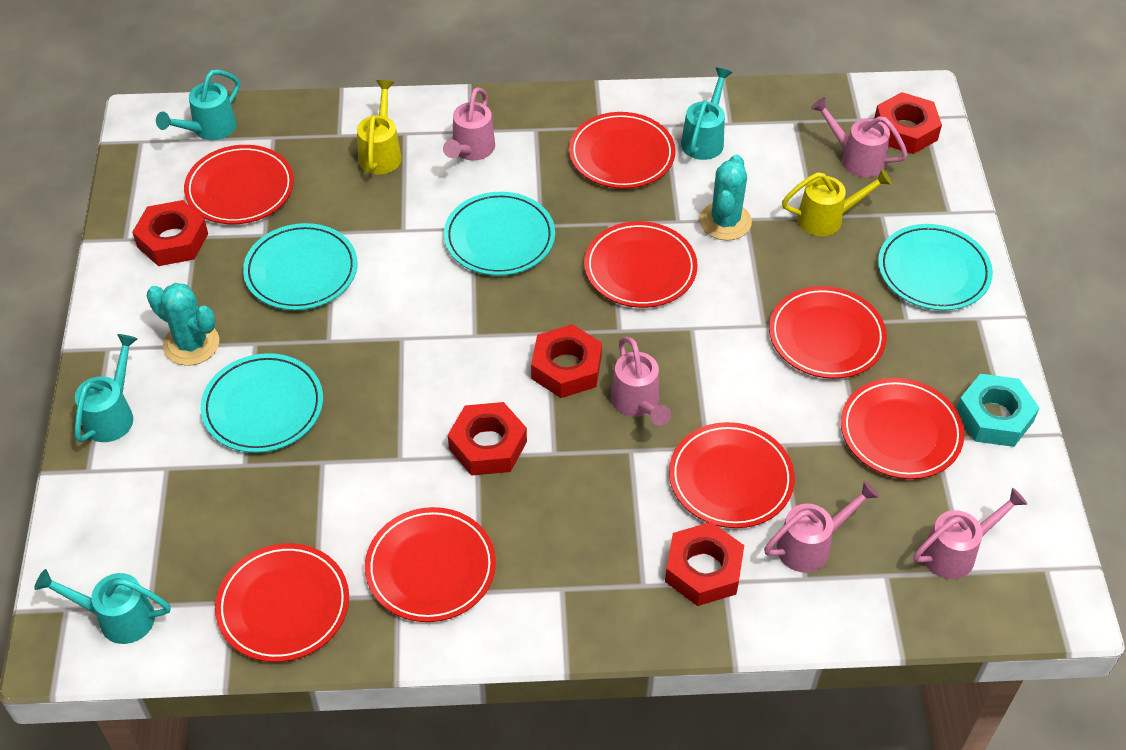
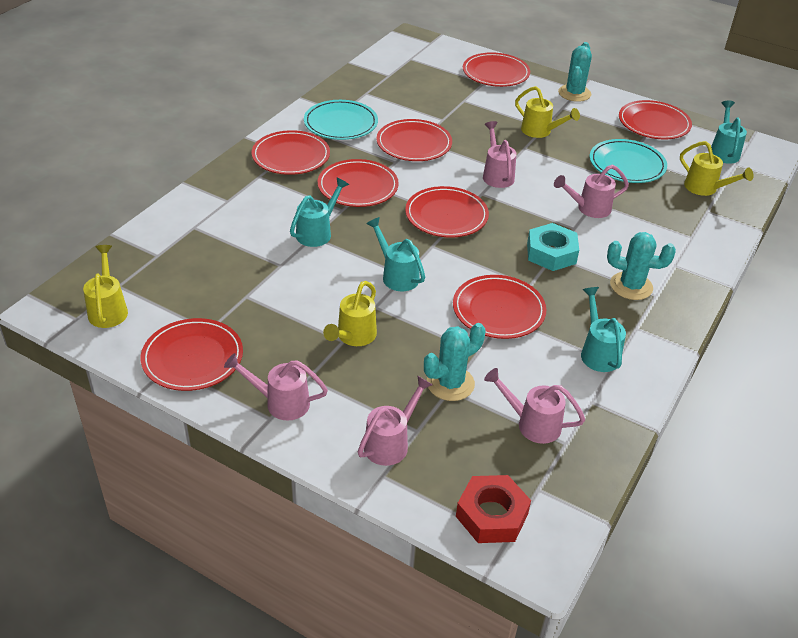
red nut: 5 -> 1
turquoise cactus: 2 -> 3
turquoise plate: 4 -> 2
yellow watering can: 2 -> 4

